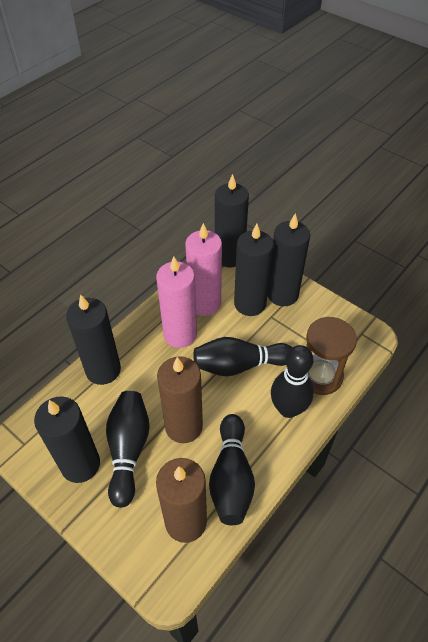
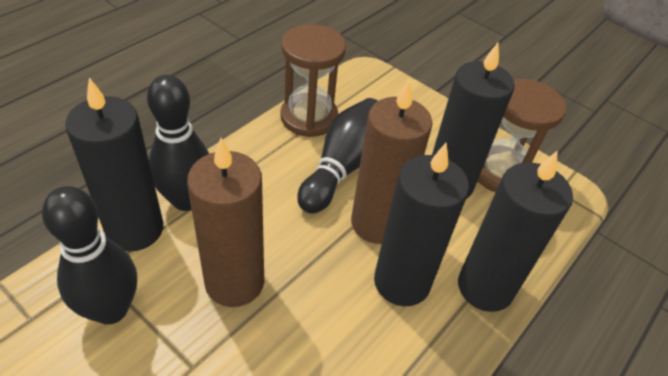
black bowling pin: 4 -> 3
black candle: 5 -> 4
brown hourglass: 1 -> 2
pink candle: 2 -> 0

